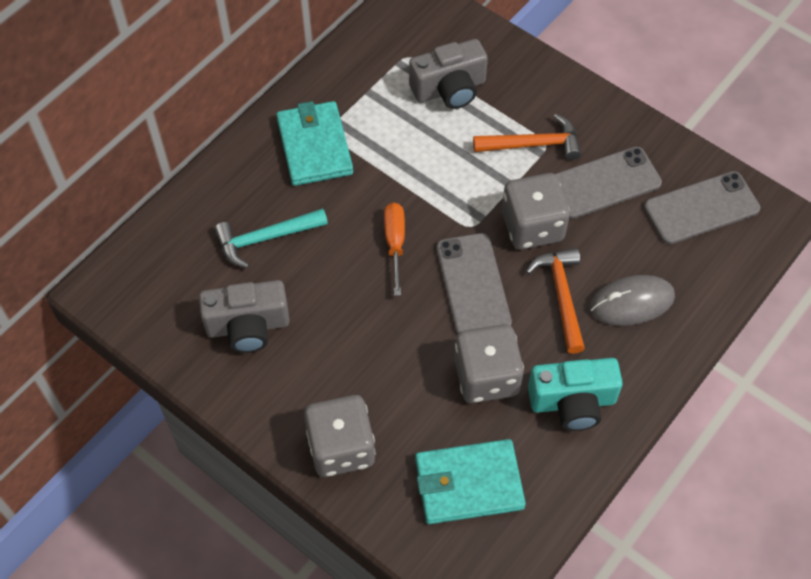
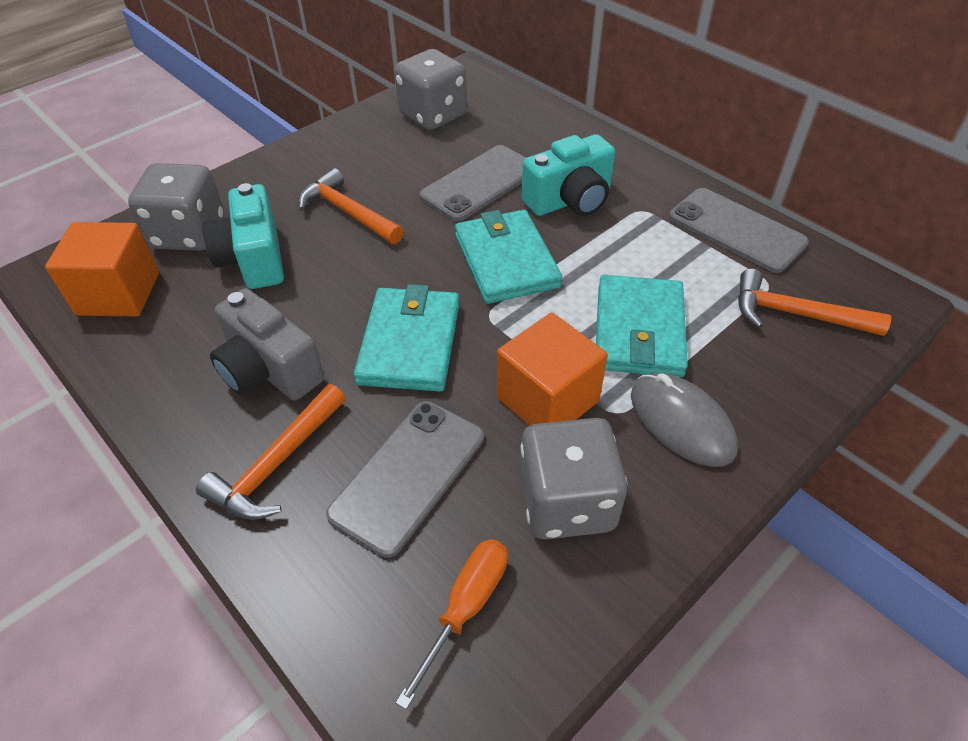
grey camera: 2 -> 1
orange cube: 0 -> 2
orange hammer: 2 -> 3
turquoise camera: 1 -> 2
turquoise hammer: 1 -> 0
turquoise wallet: 2 -> 3

